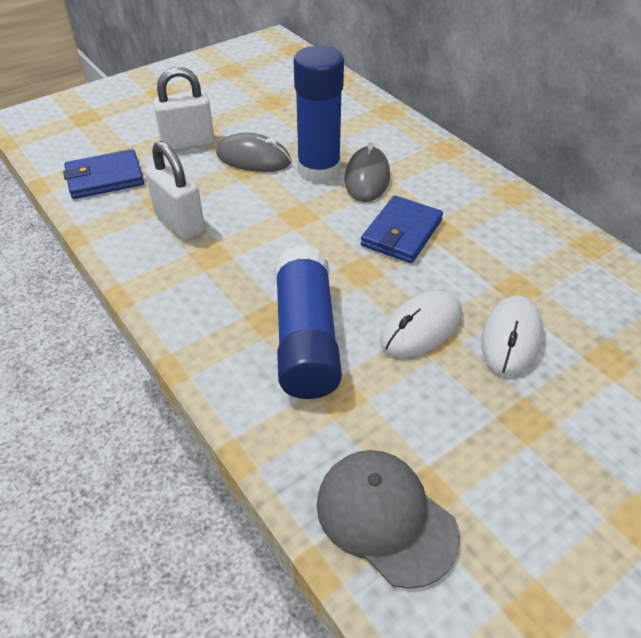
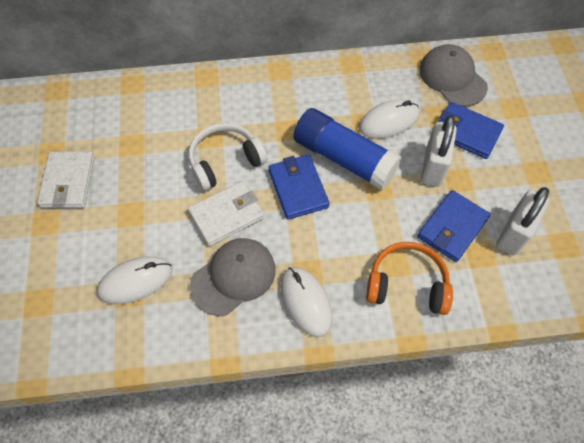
blue glue stick: 2 -> 1
blue wallet: 2 -> 3
grey cap: 1 -> 2
grey mouse: 2 -> 0
orange headphones: 0 -> 1
white headphones: 0 -> 1
white mouse: 2 -> 3
white wallet: 0 -> 2

